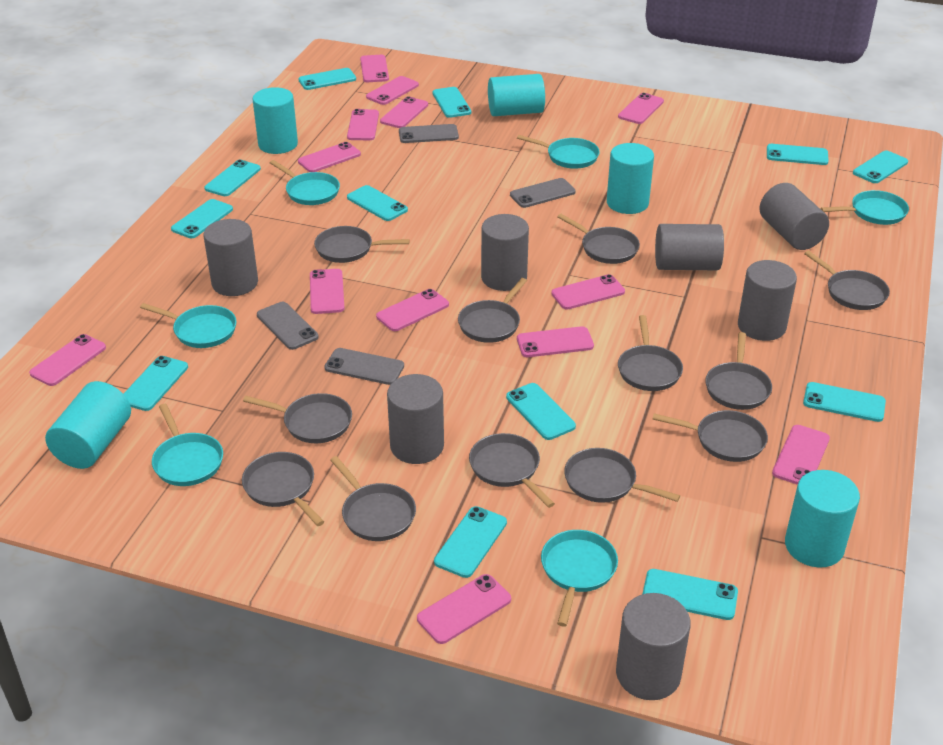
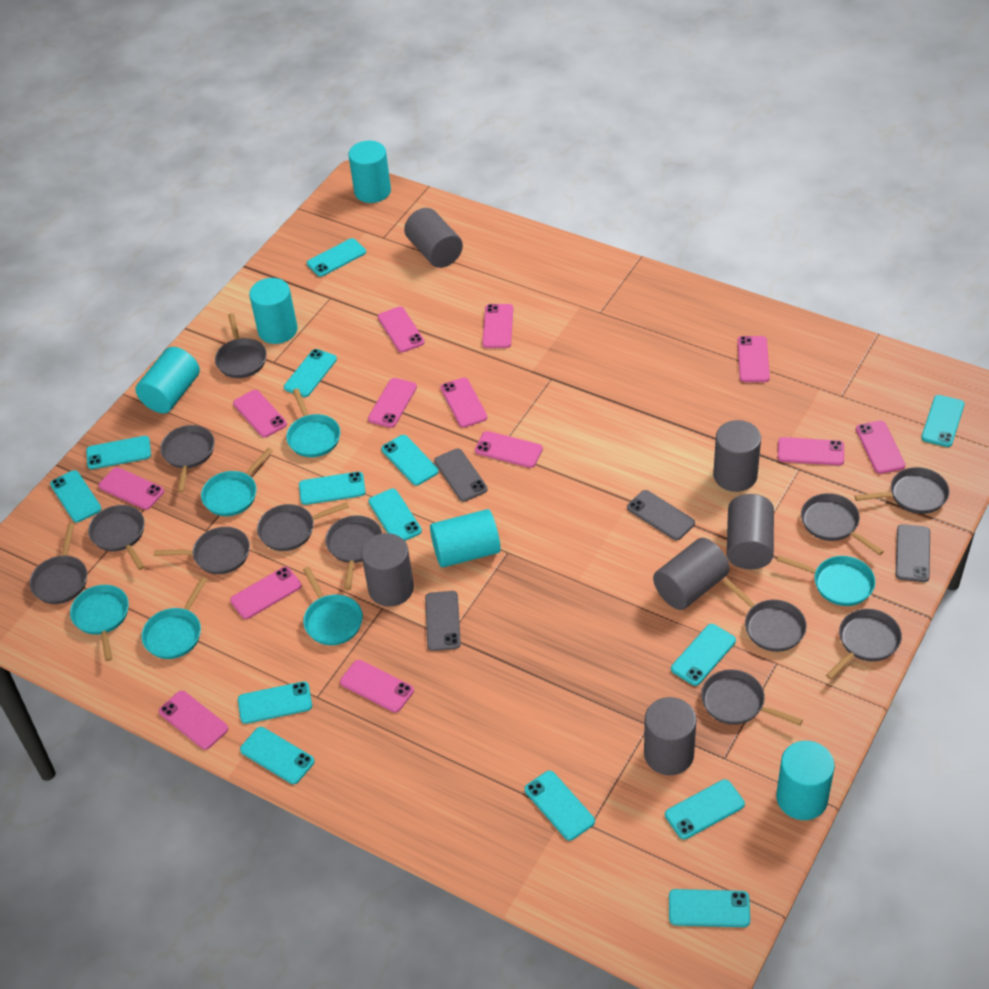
grey cylinder: 7 -> 6
turquoise phone: 12 -> 14

